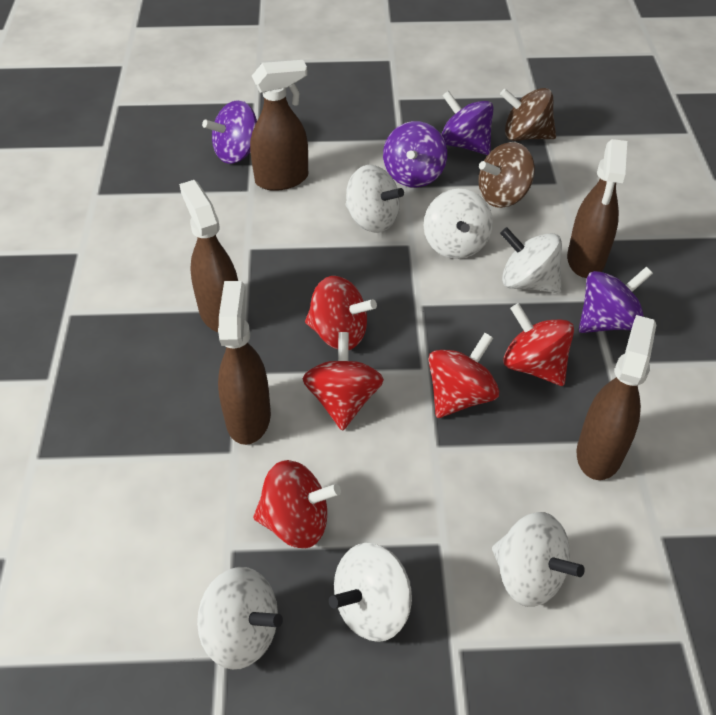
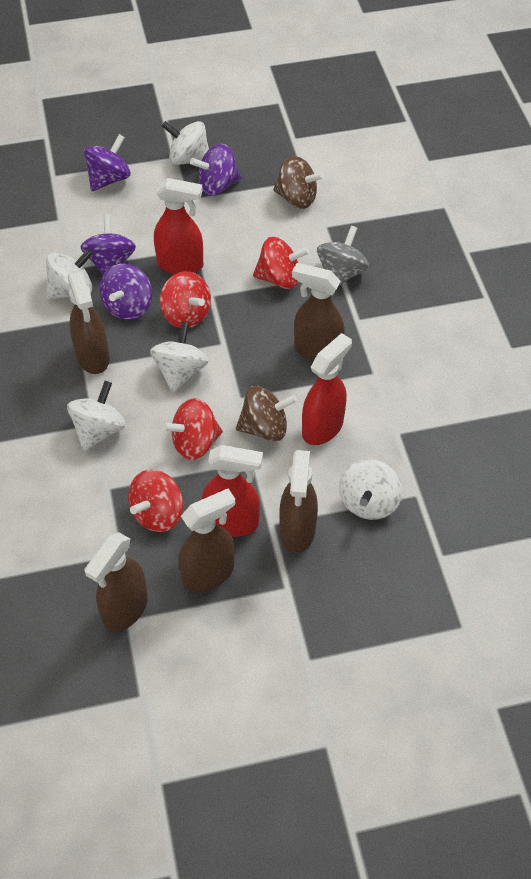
grey spinning top: 0 -> 1
red spinning top: 5 -> 4
red spray bottle: 0 -> 3
white spinning top: 6 -> 5

